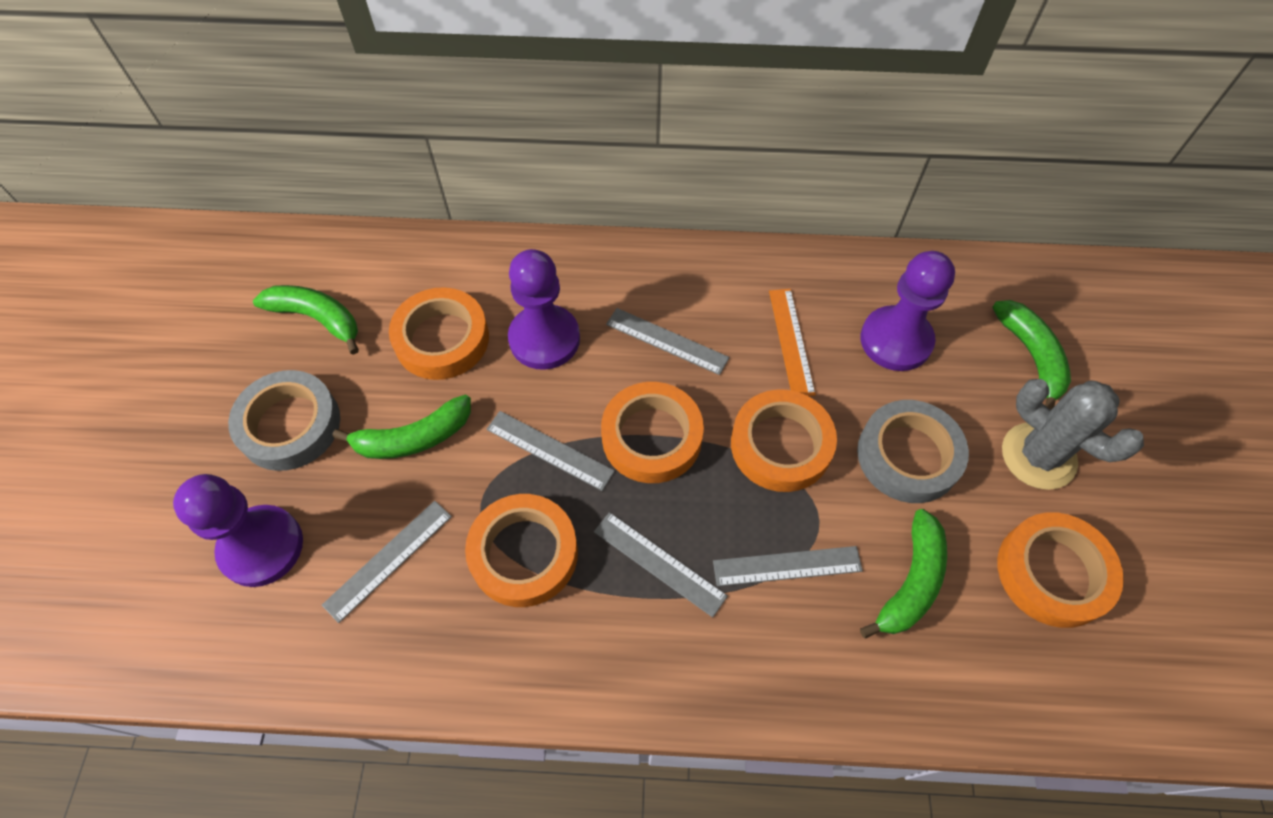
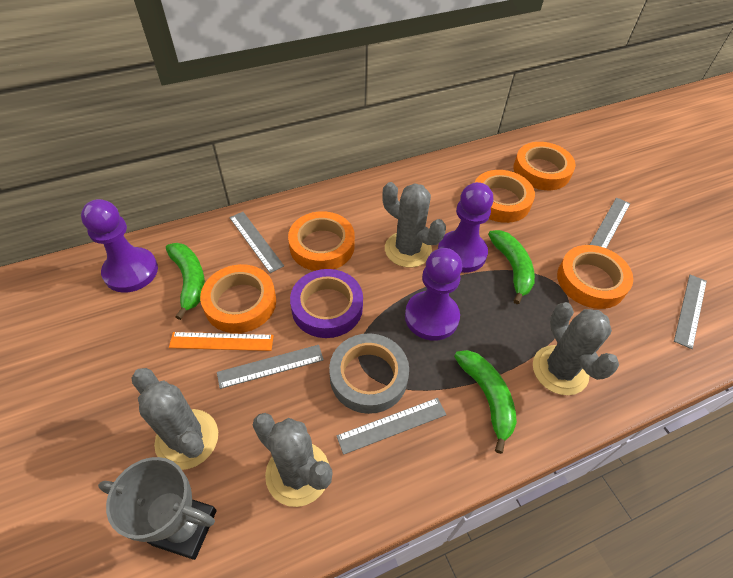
green banana: 4 -> 3
grey cactus: 1 -> 4
grey tape: 2 -> 1
grey trophy: 0 -> 1
purple tape: 0 -> 1

